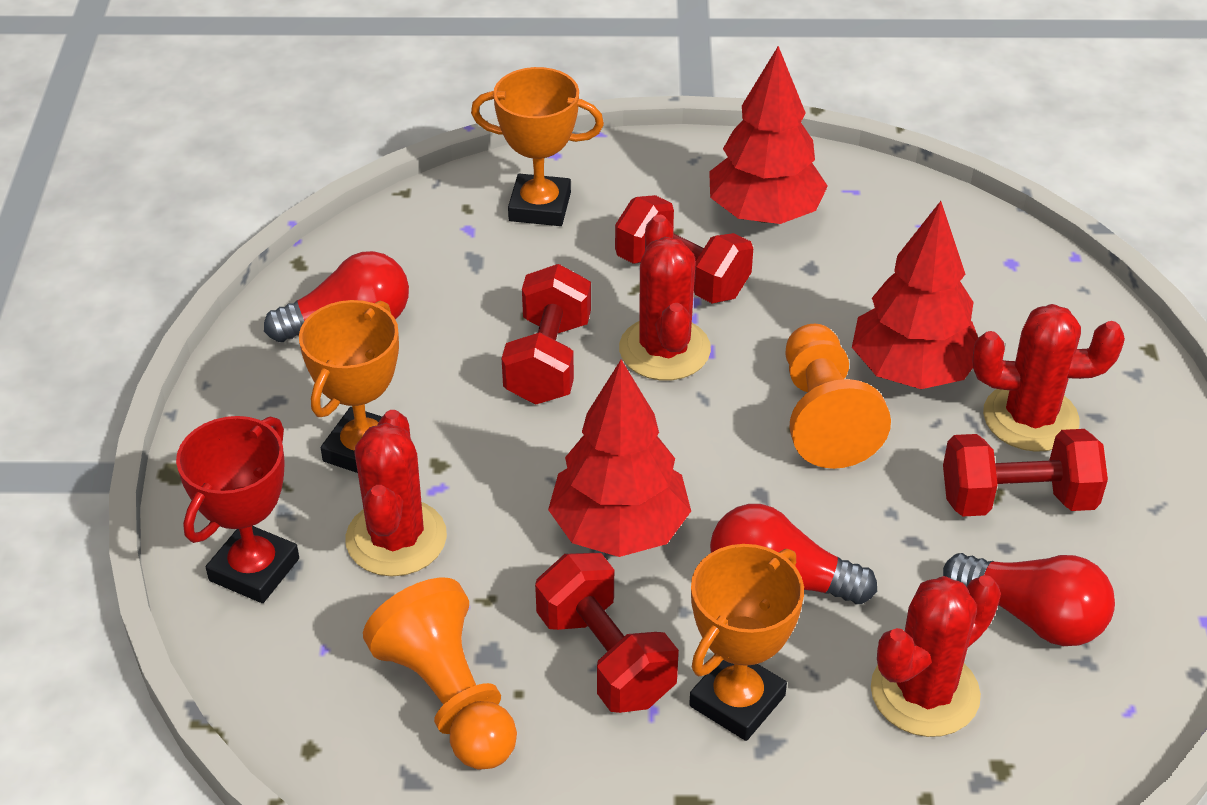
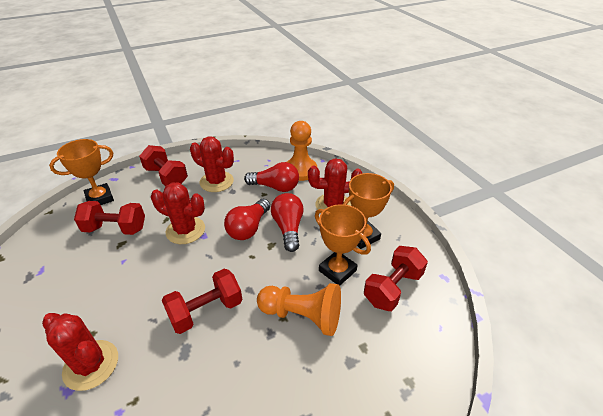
red tree: 3 -> 0
red trophy: 1 -> 0

